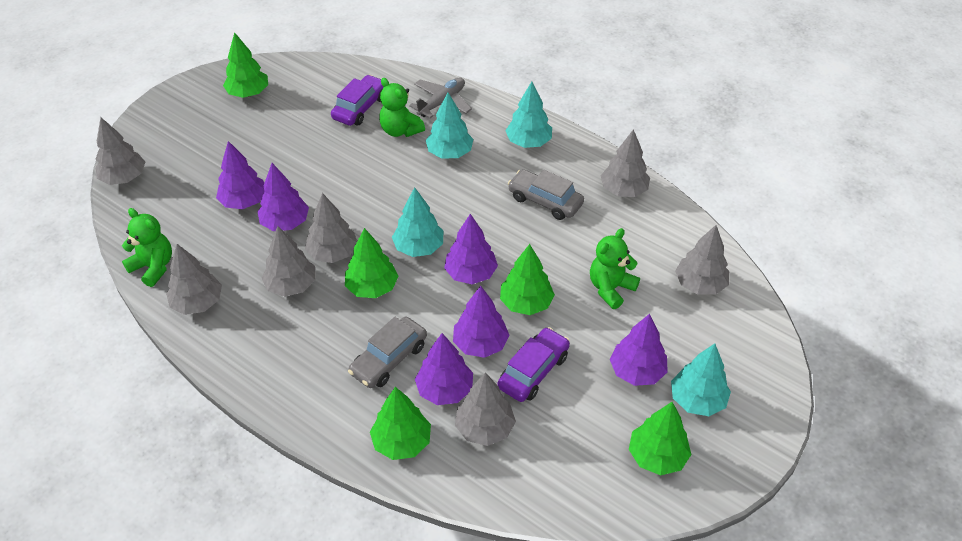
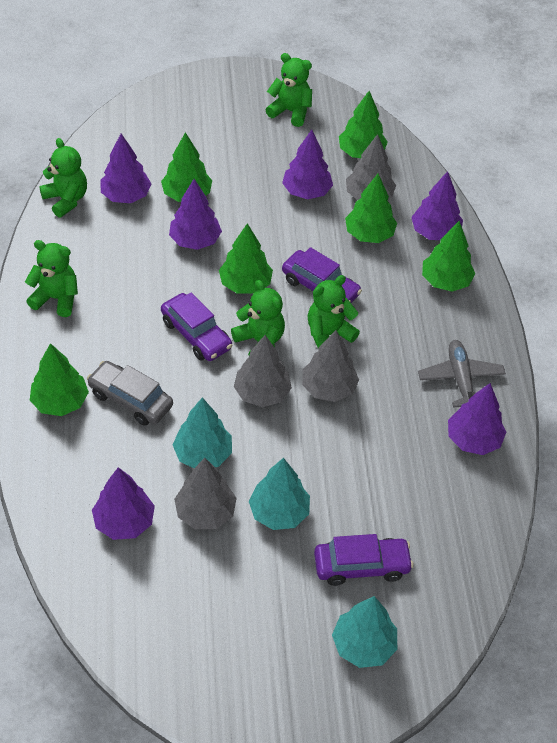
green teddy bear: 3 -> 5
green tree: 5 -> 6
grey car: 2 -> 1
grey tree: 7 -> 4
purple car: 2 -> 3
turquoise tree: 4 -> 3

